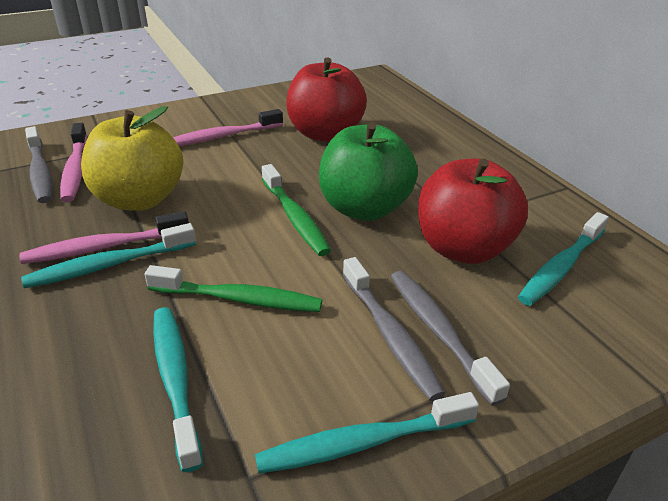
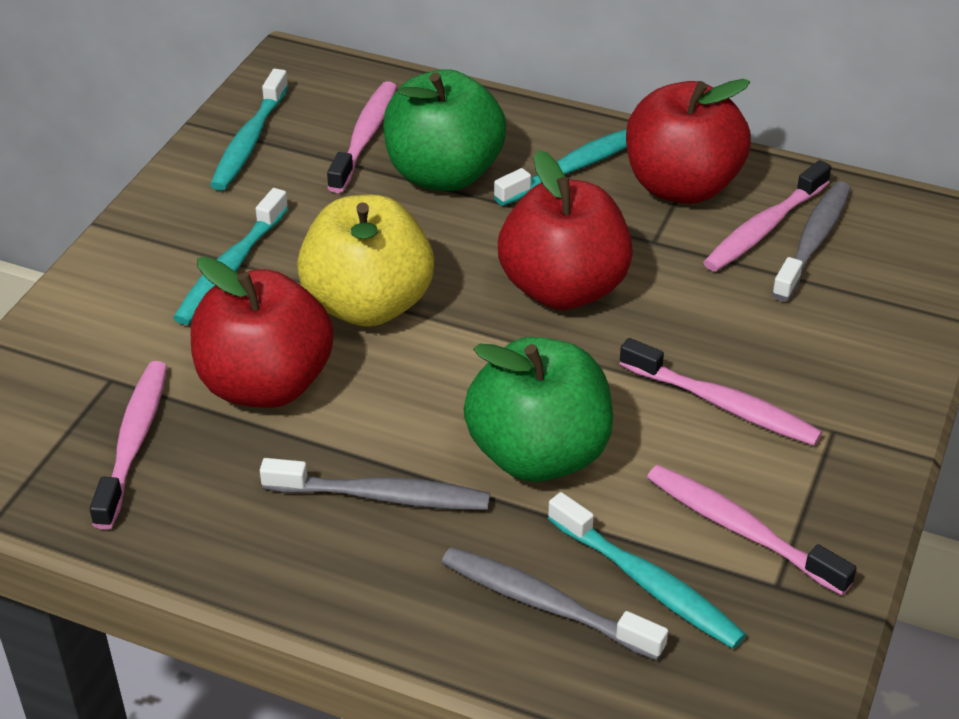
green apple: 1 -> 2
green toothbrush: 2 -> 0
pink toothbrush: 3 -> 5
red apple: 2 -> 3

